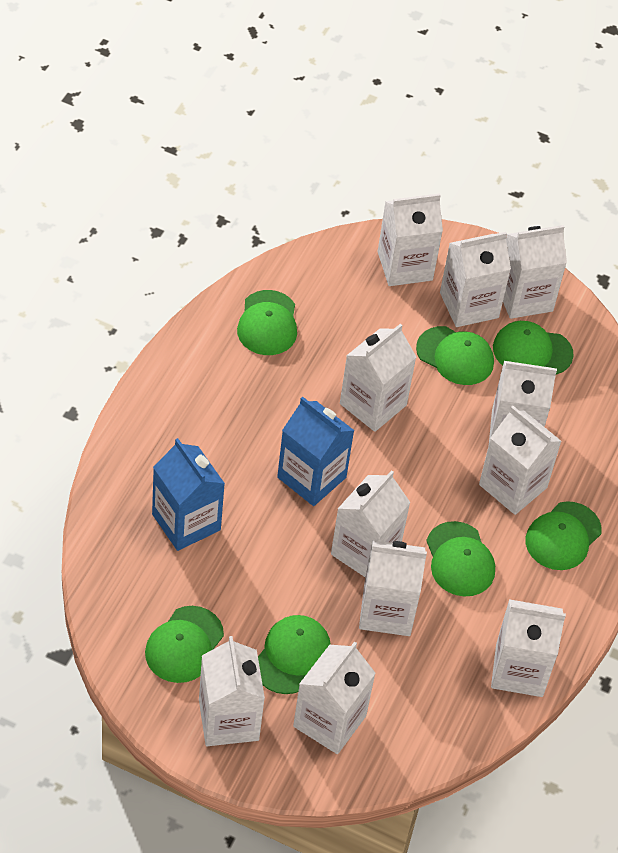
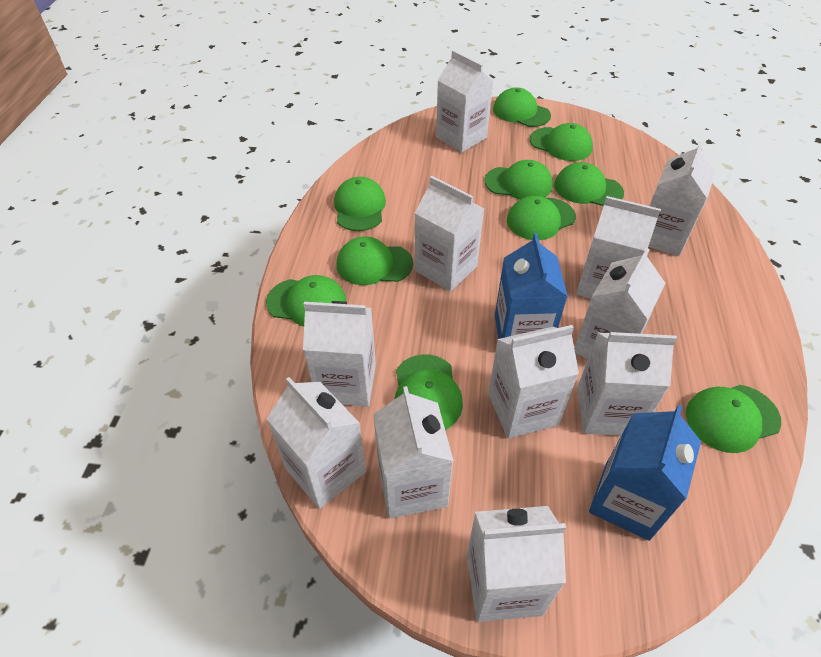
green cap: 7 -> 10

